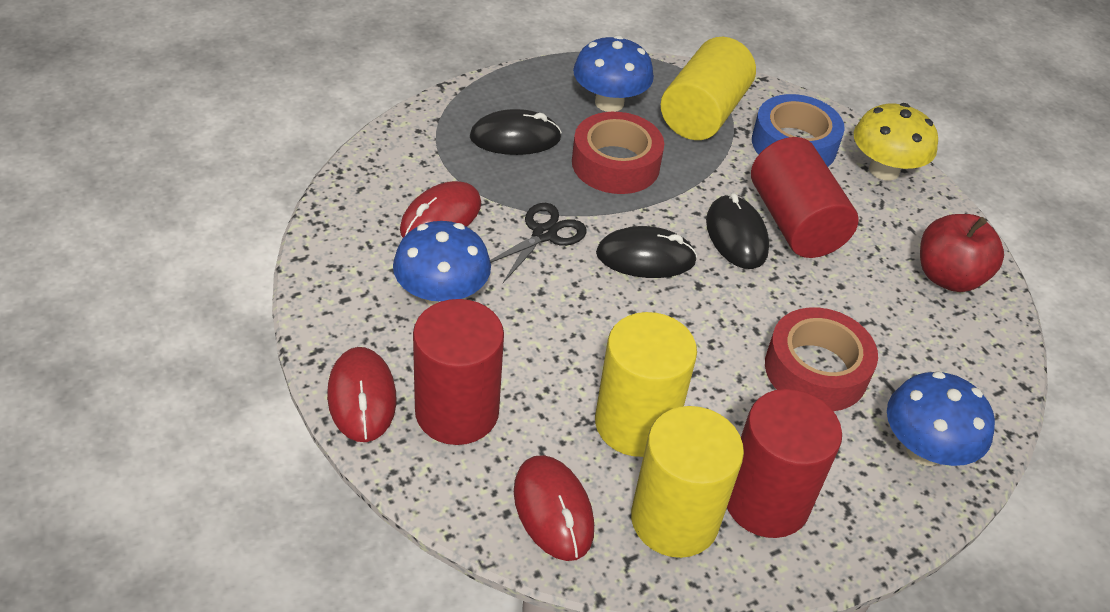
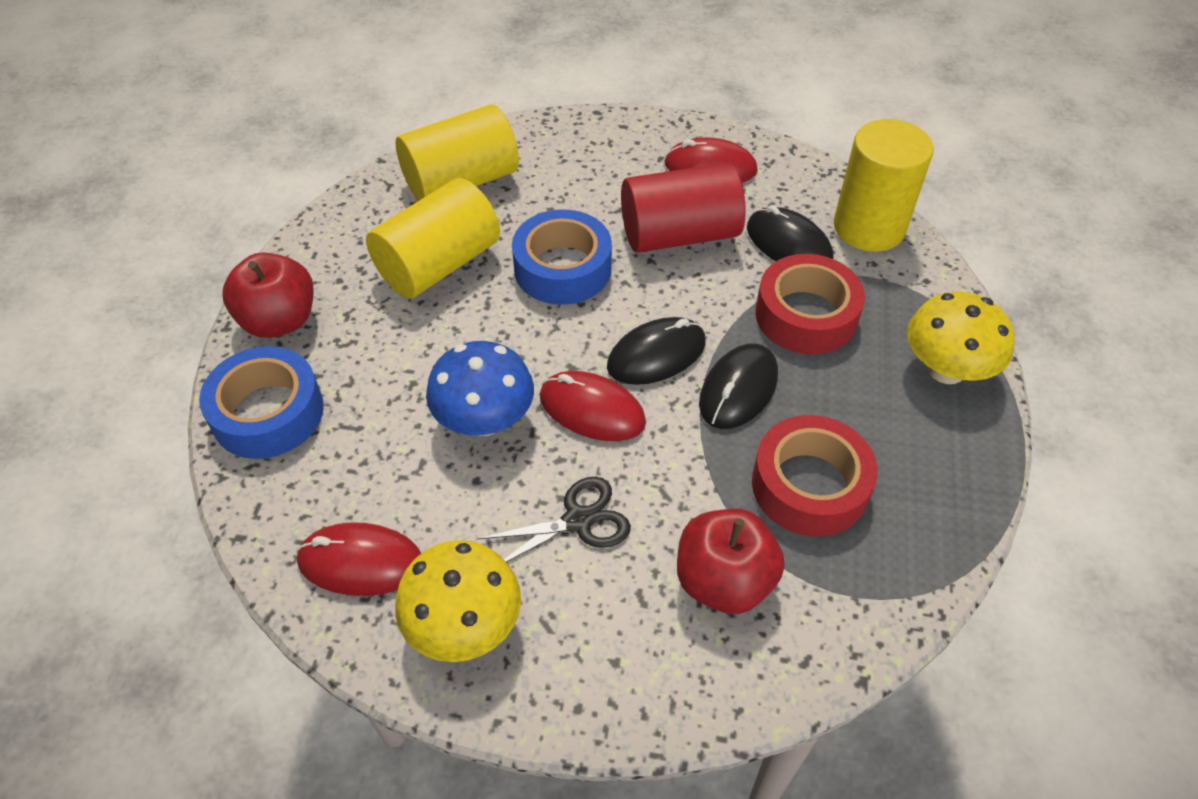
blue mushroom: 3 -> 1
blue tape: 1 -> 2
red apple: 1 -> 2
red cylinder: 3 -> 1
yellow mushroom: 1 -> 2

